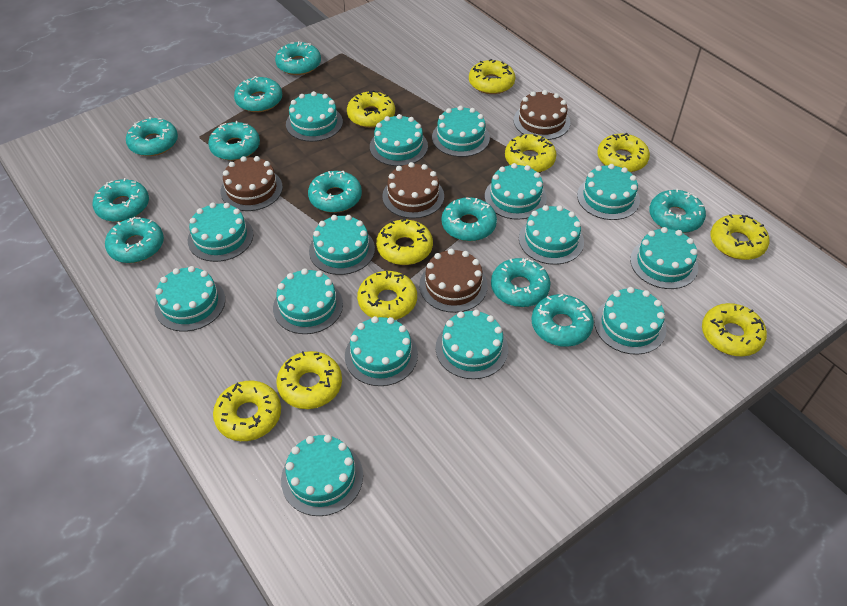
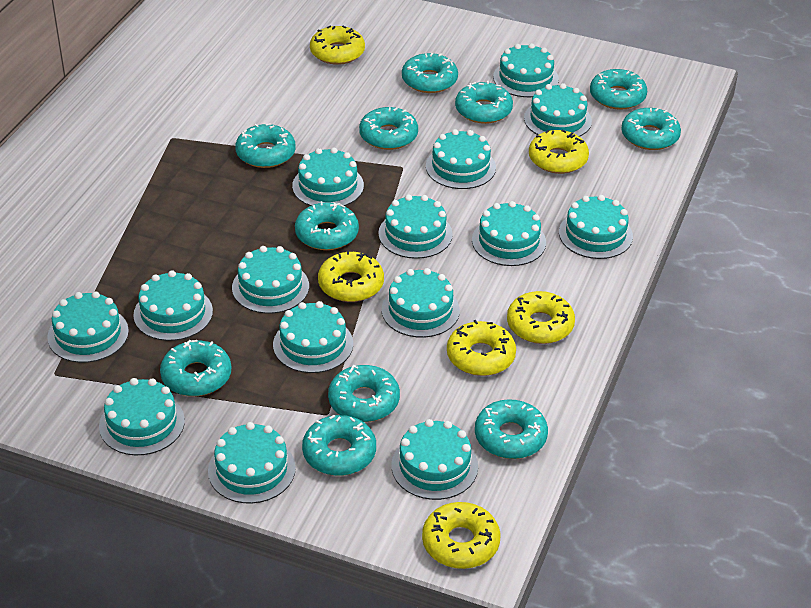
brown cake: 4 -> 0
yellow donut: 10 -> 6

